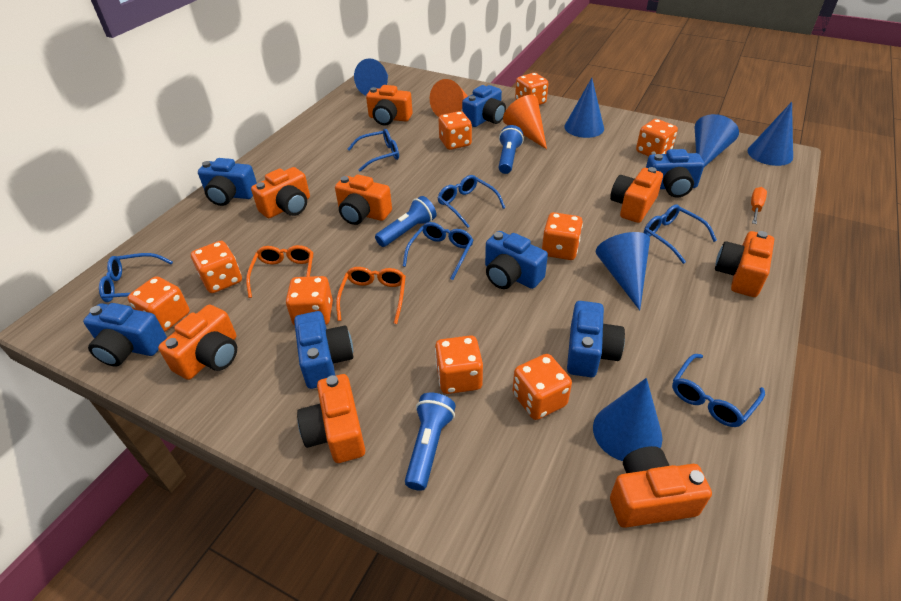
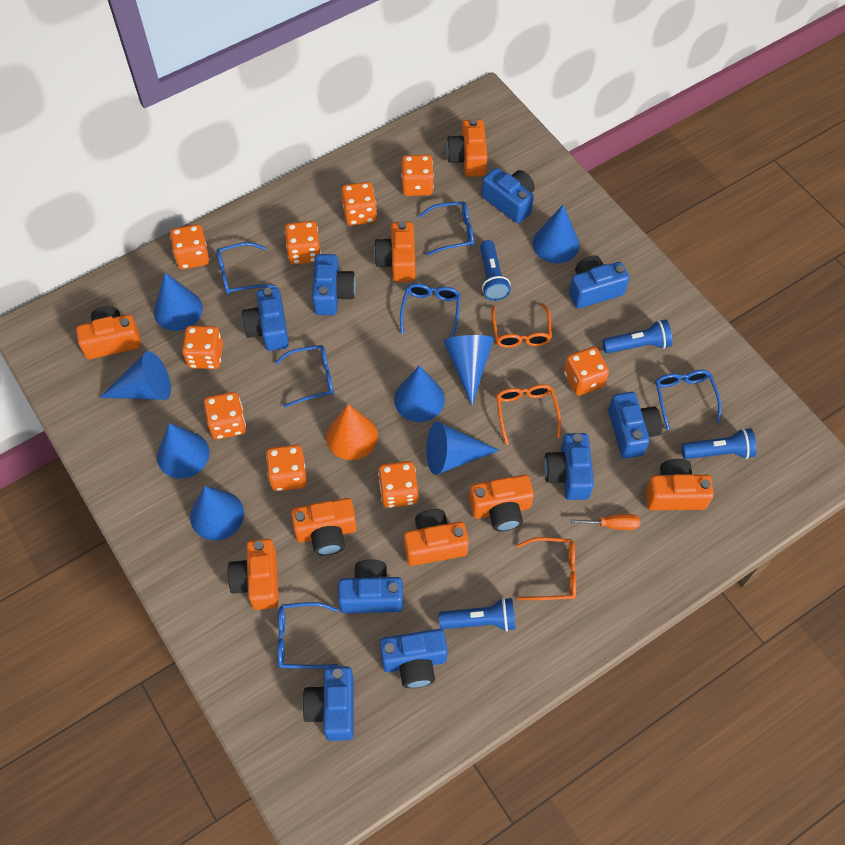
blue camera: 7 -> 9
blue cone: 6 -> 8
blue flashlight: 3 -> 4
orange cone: 2 -> 1
orange glasses: 2 -> 3

